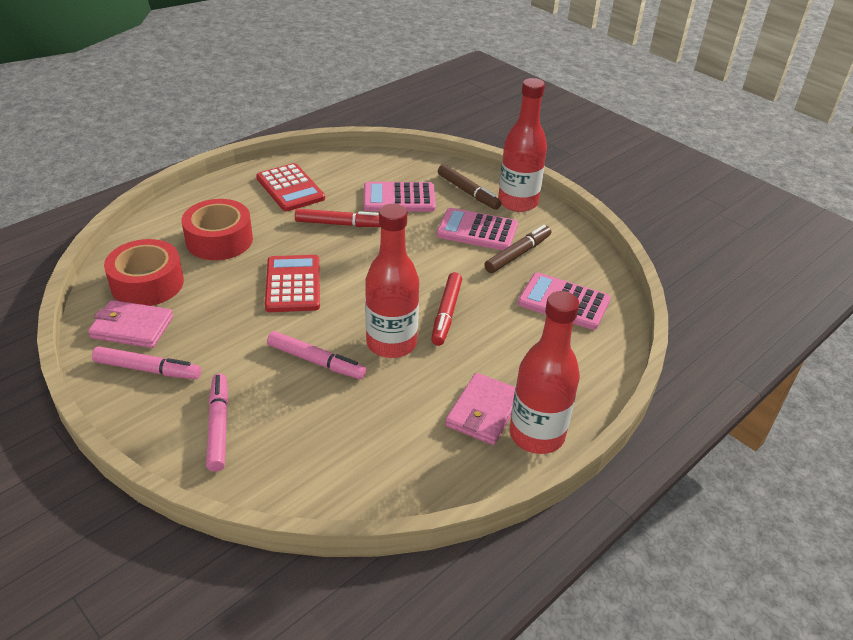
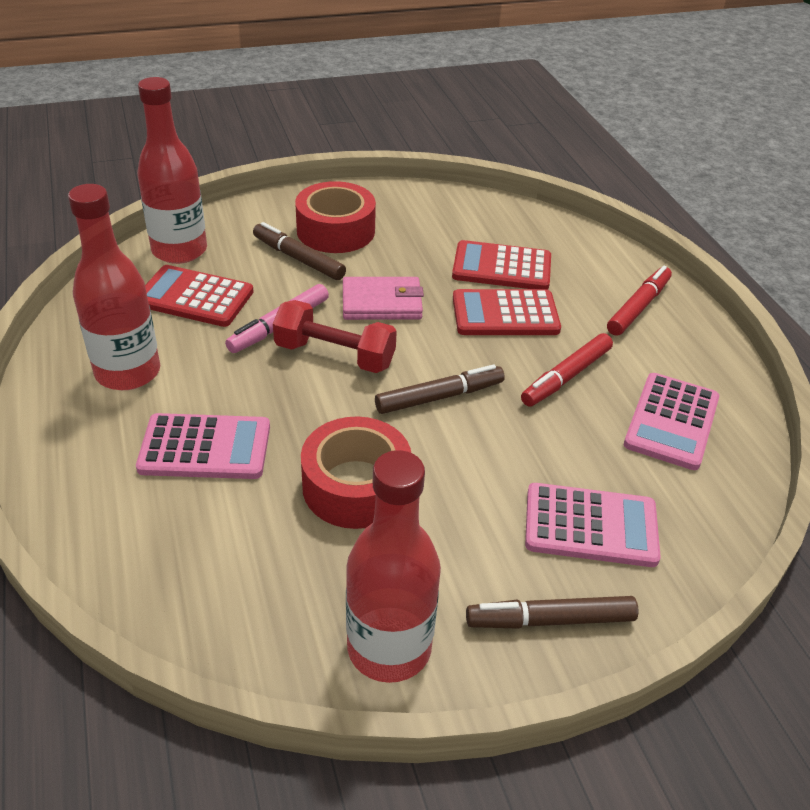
brown marker: 2 -> 3
pink marker: 3 -> 1
pink wallet: 2 -> 1
red calculator: 2 -> 3
red dumbbell: 0 -> 1

